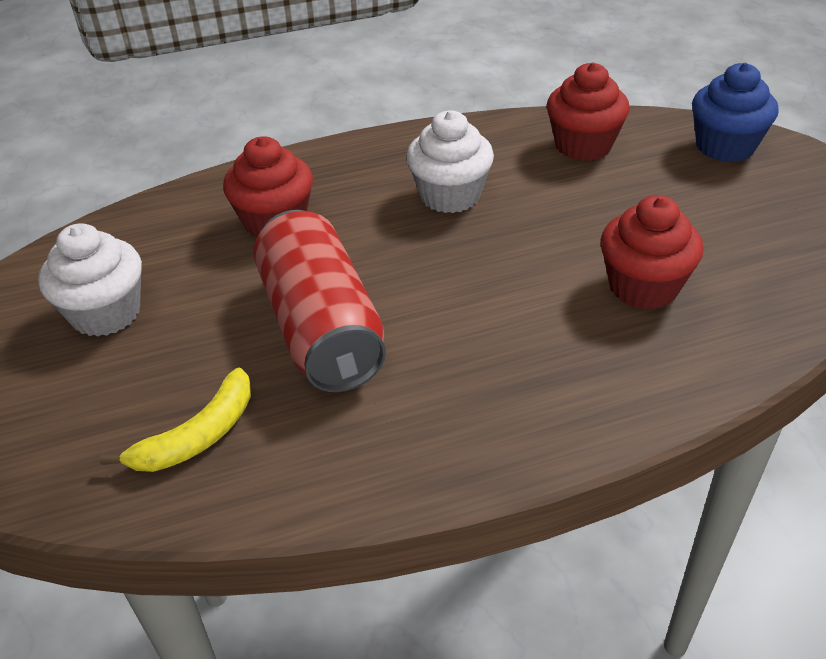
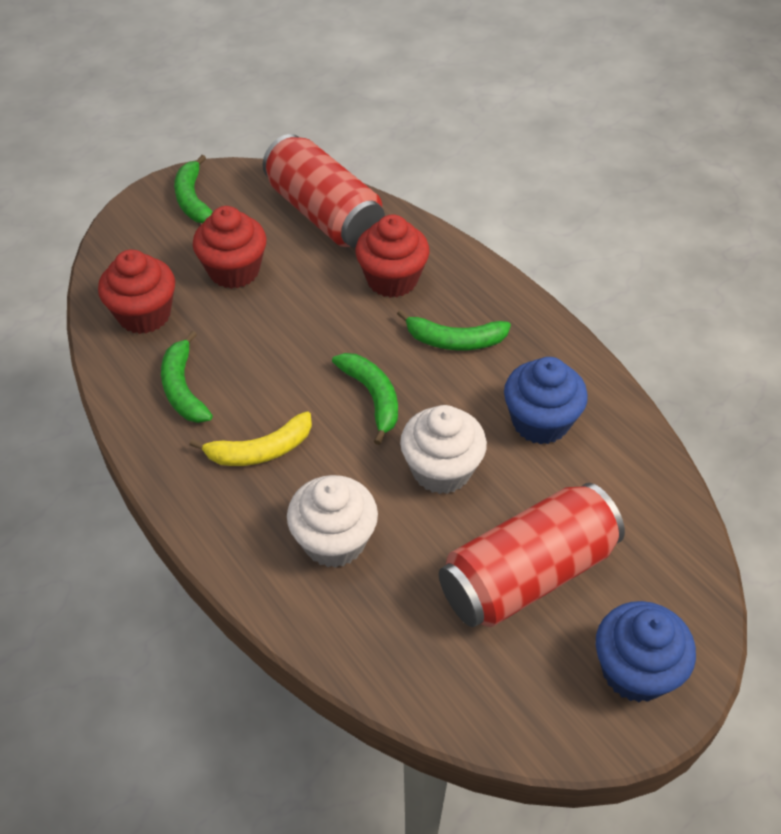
blue cupcake: 1 -> 2
green banana: 0 -> 4
red can: 1 -> 2

